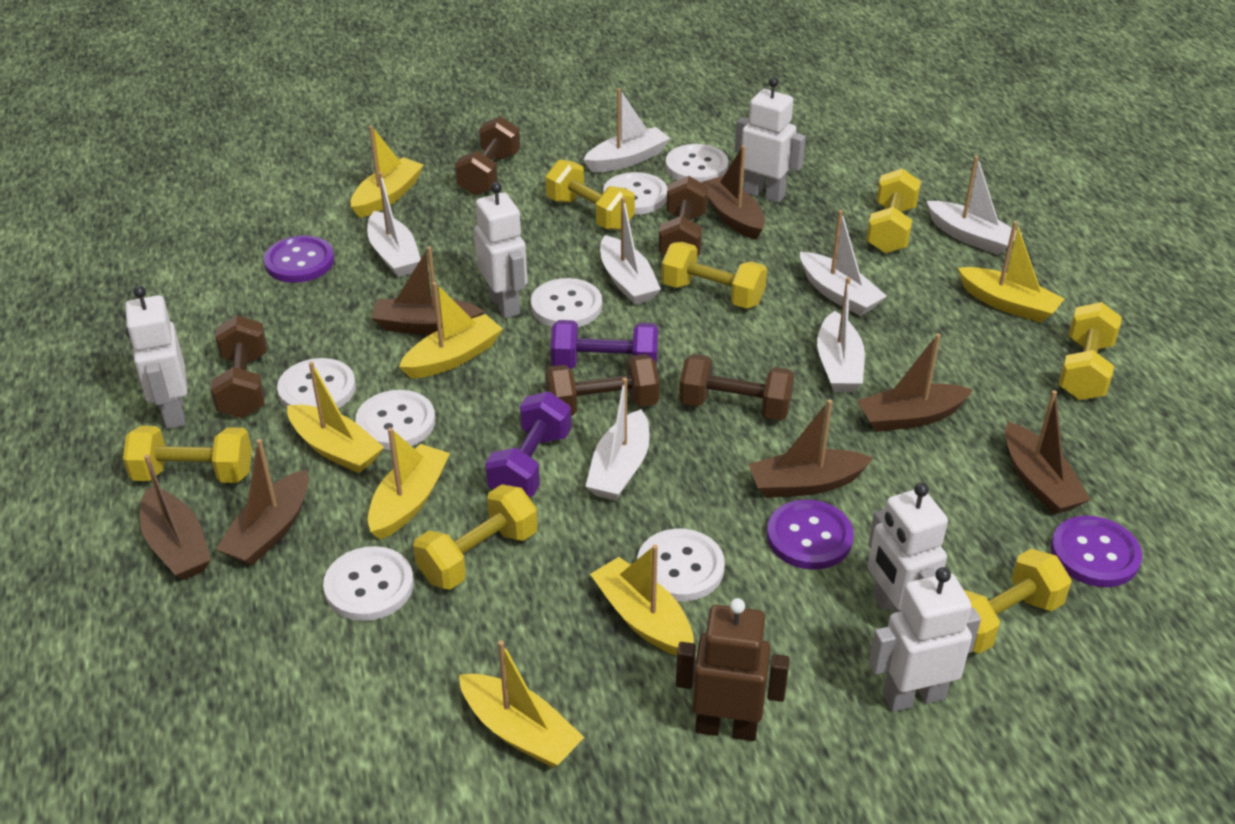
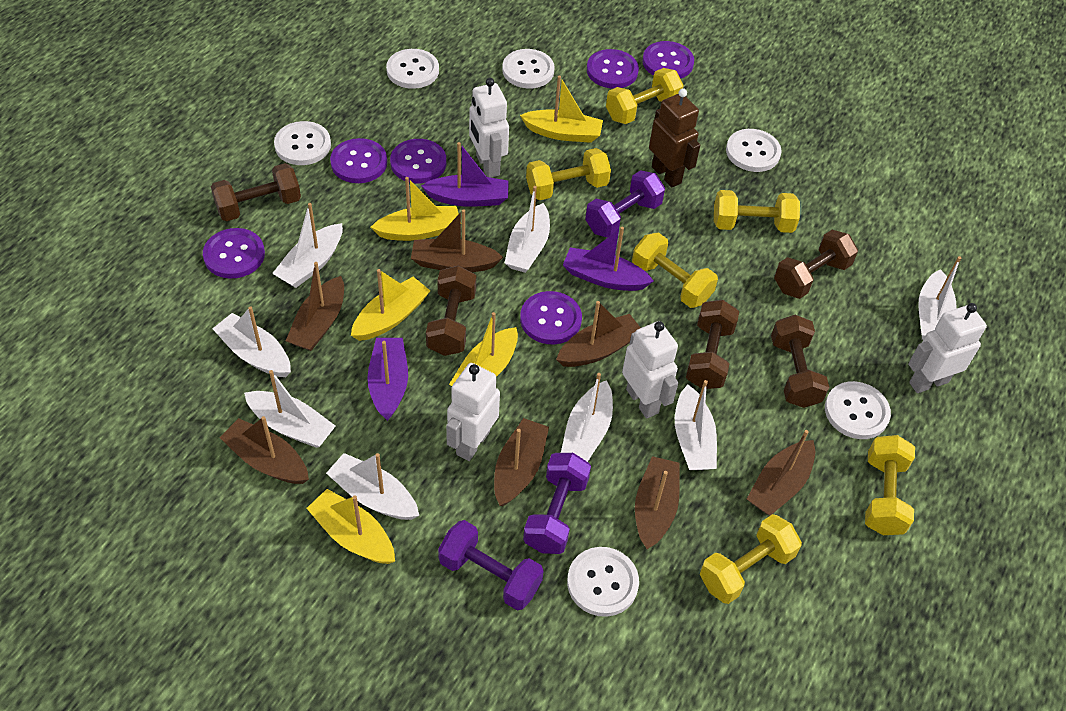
purple boat: 0 -> 3
purple button: 3 -> 6
purple dumbbell: 2 -> 3
white boat: 7 -> 8
white button: 7 -> 6
white robot: 5 -> 4
yellow boat: 7 -> 5
yellow dumbbell: 7 -> 6

